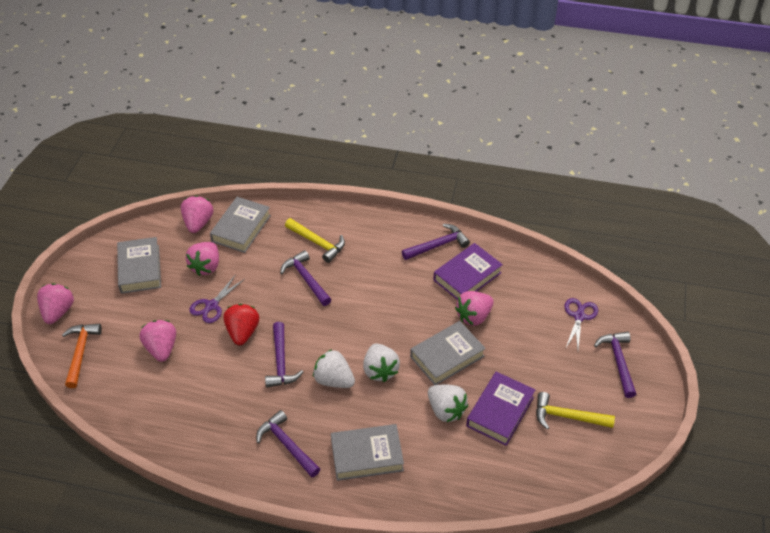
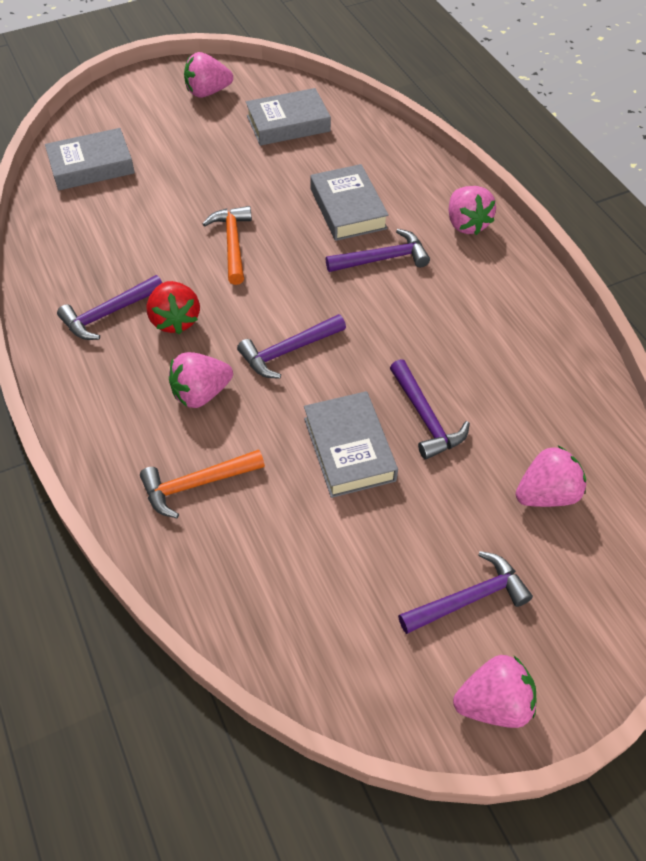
orange hammer: 1 -> 2
purple book: 2 -> 0
purple scissors: 2 -> 0
white strawberry: 3 -> 0
yellow hammer: 2 -> 0

